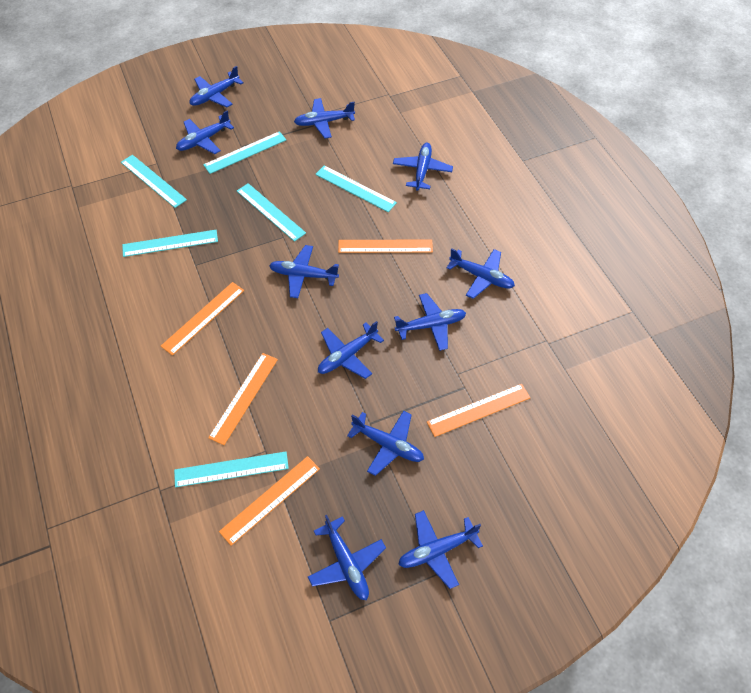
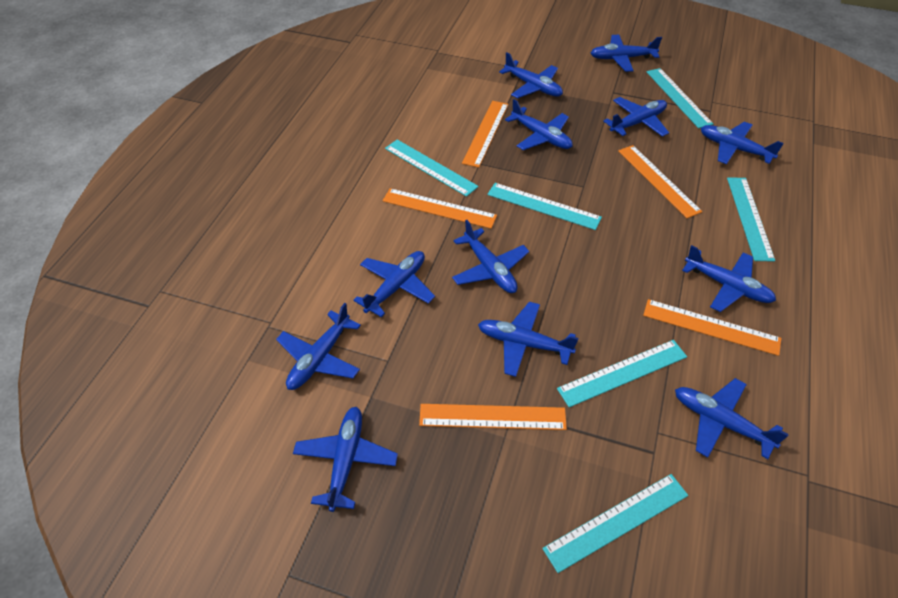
blue plane: 11 -> 12

